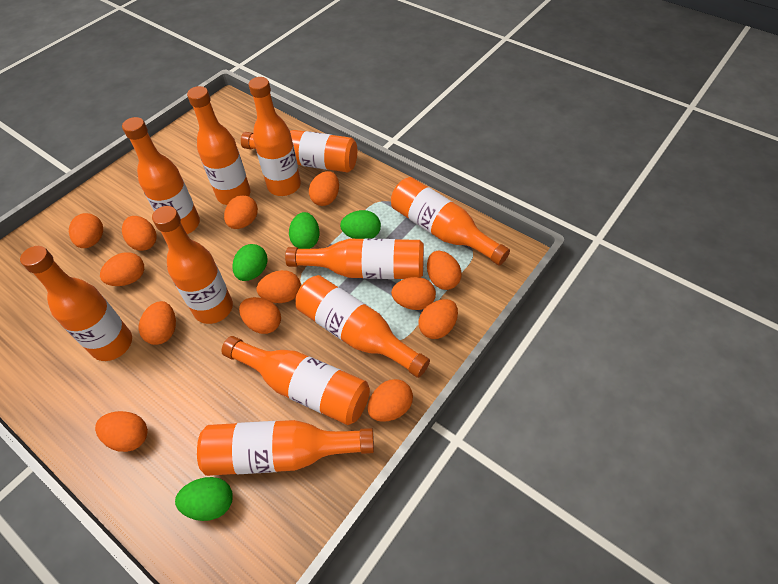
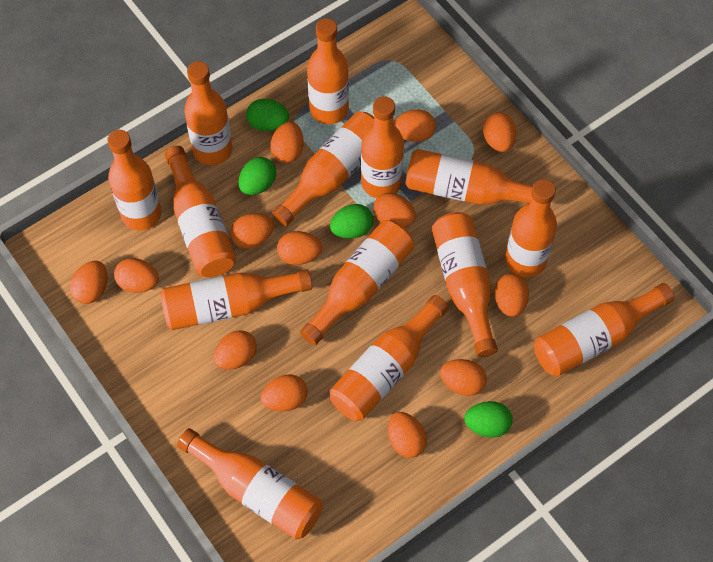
orange bottle: 11 -> 14

